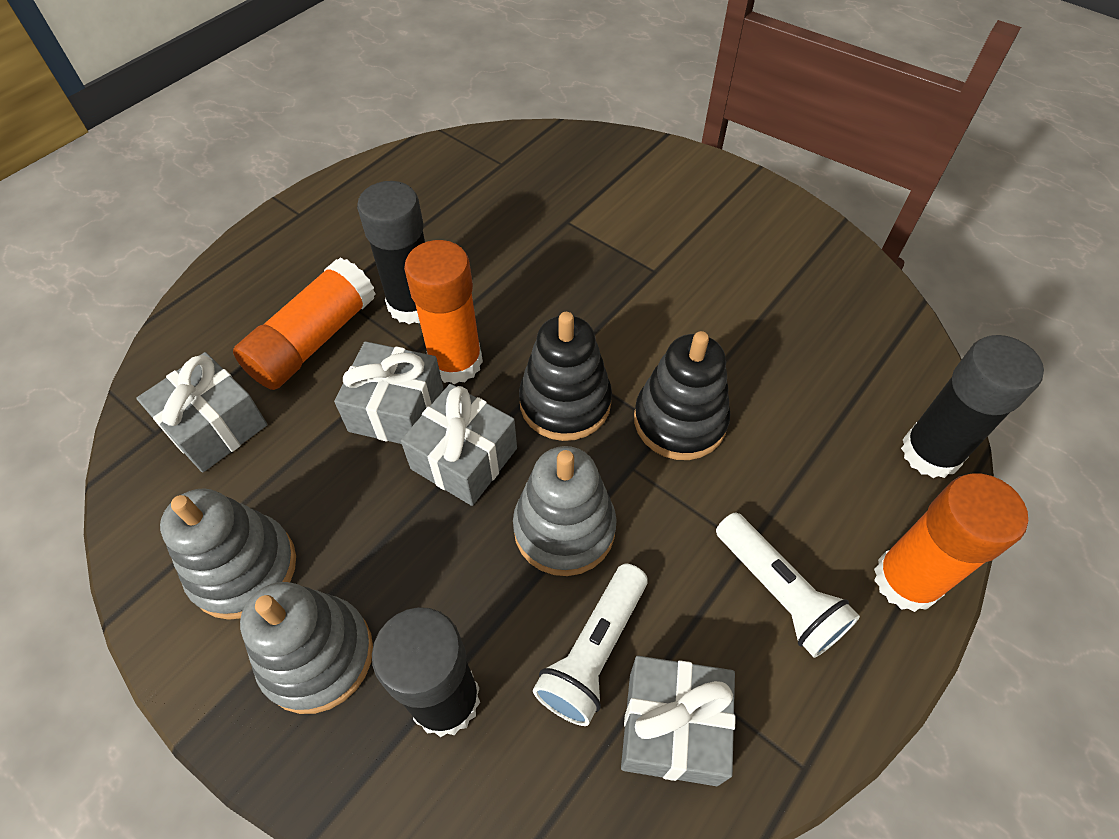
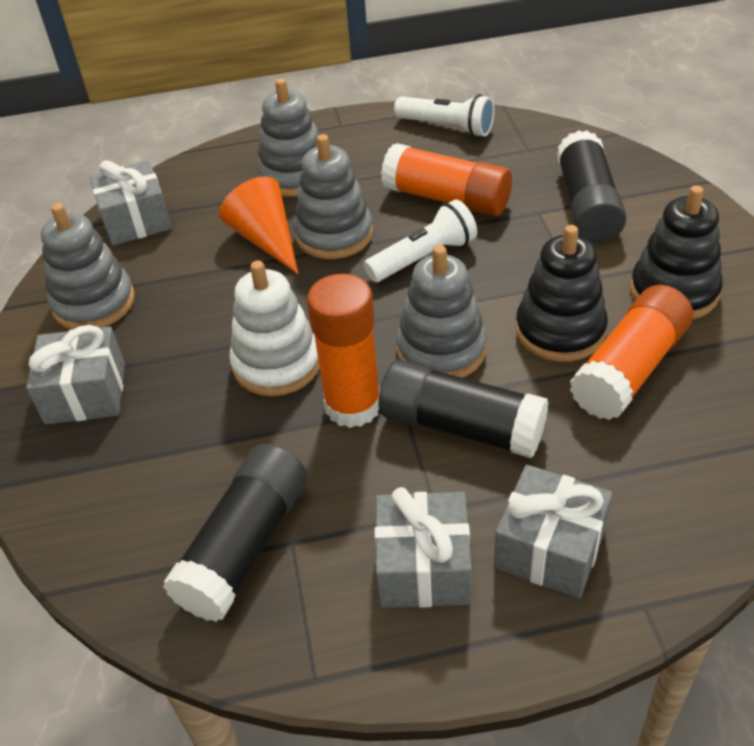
grey stacking toy: 3 -> 4
orange cone: 0 -> 1
white stacking toy: 0 -> 1

